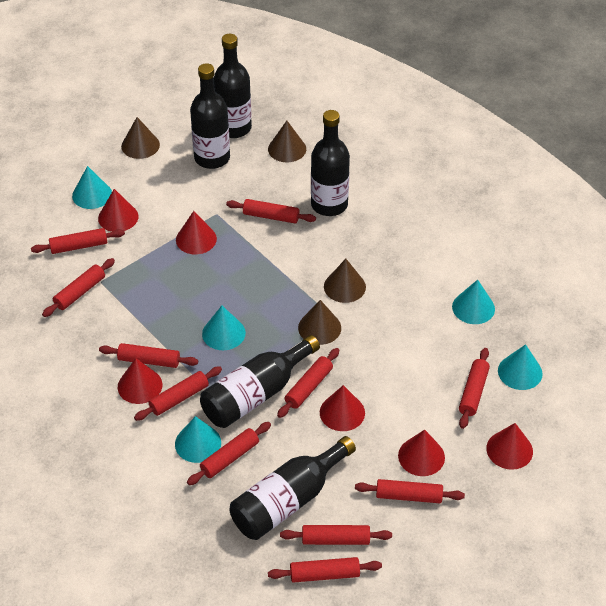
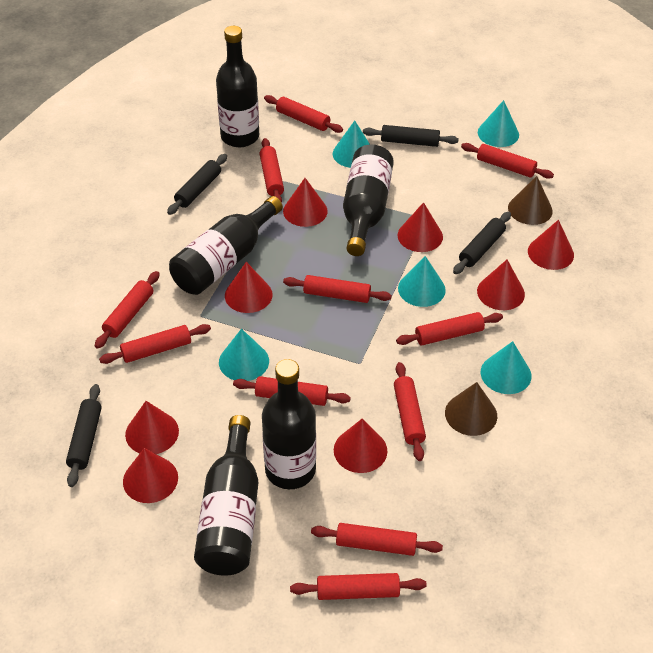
black rolling pin: 0 -> 4
brown cone: 4 -> 2
red cone: 6 -> 8

